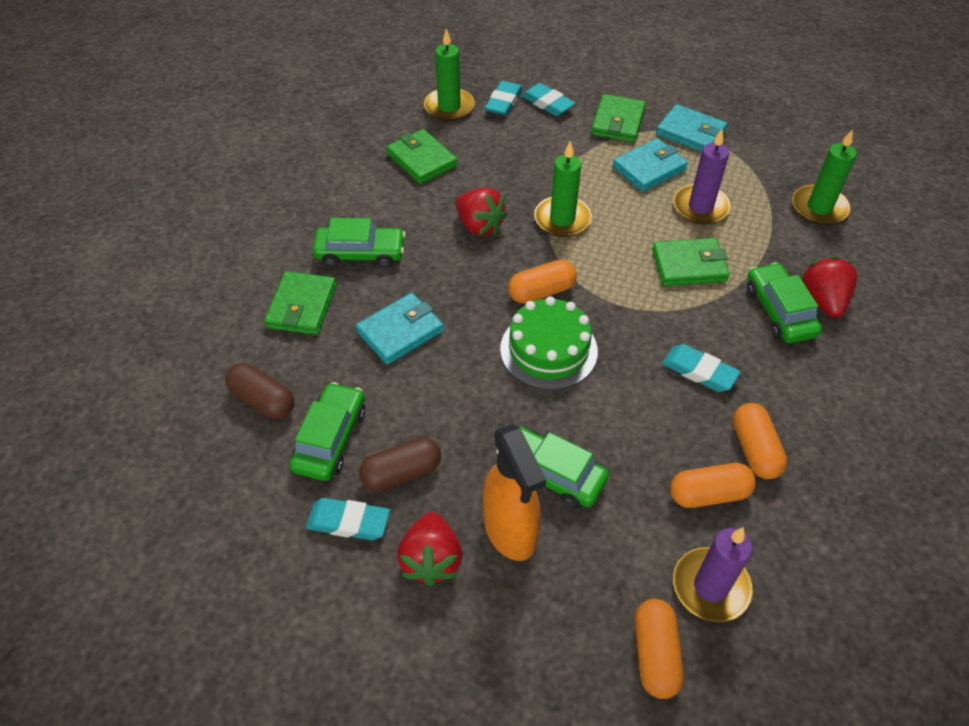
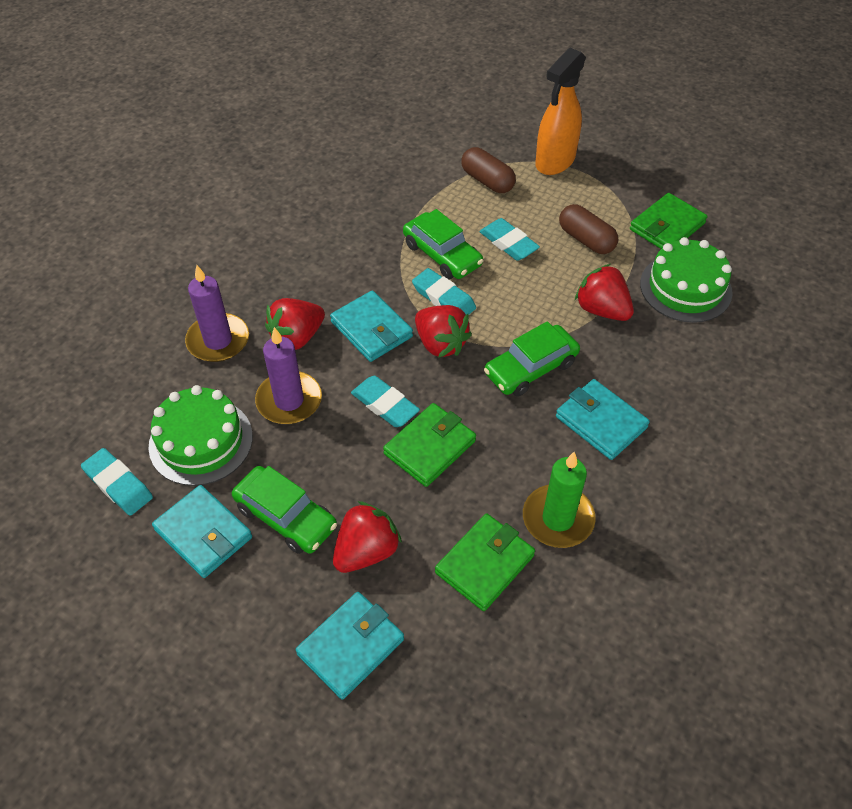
green cake: 1 -> 2
green candle: 3 -> 1
green car: 4 -> 3
green wallet: 4 -> 3
orange capsule: 4 -> 0
red strawberry: 3 -> 4
turquoise wallet: 3 -> 4

